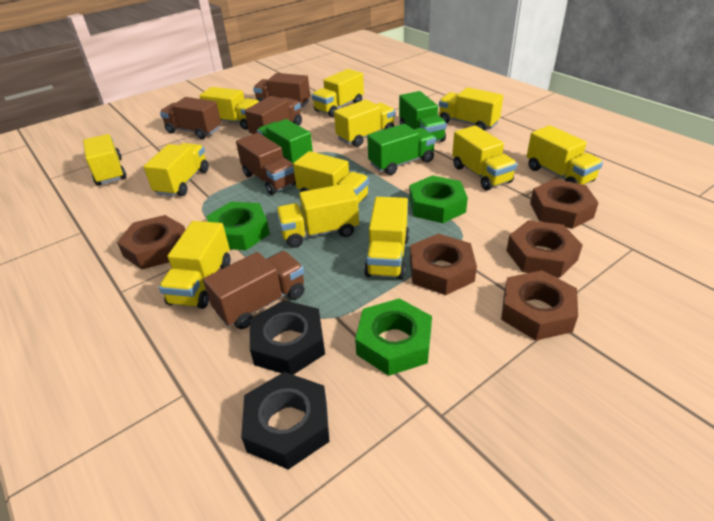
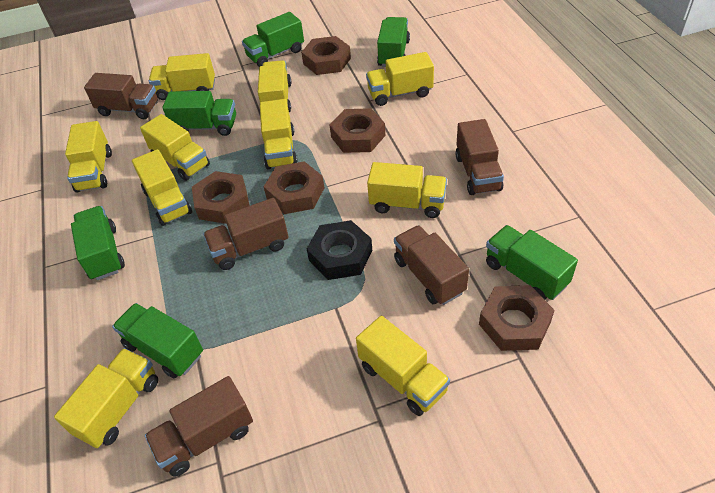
black nut: 2 -> 1
green nut: 3 -> 0
green truck: 3 -> 6
yellow truck: 12 -> 10

